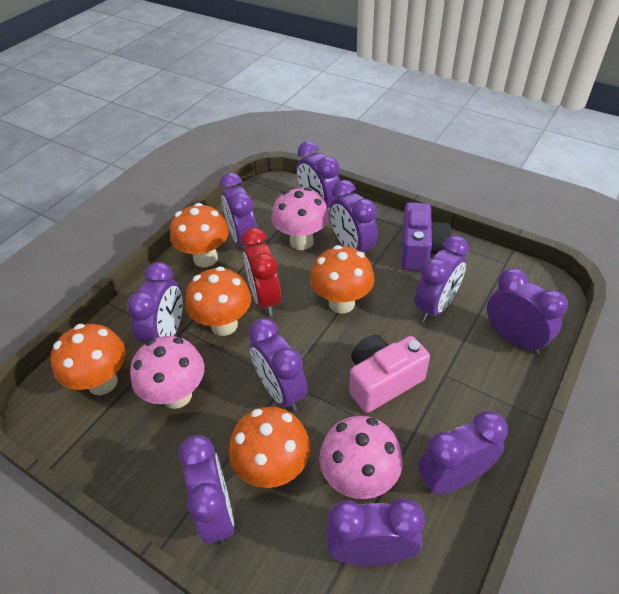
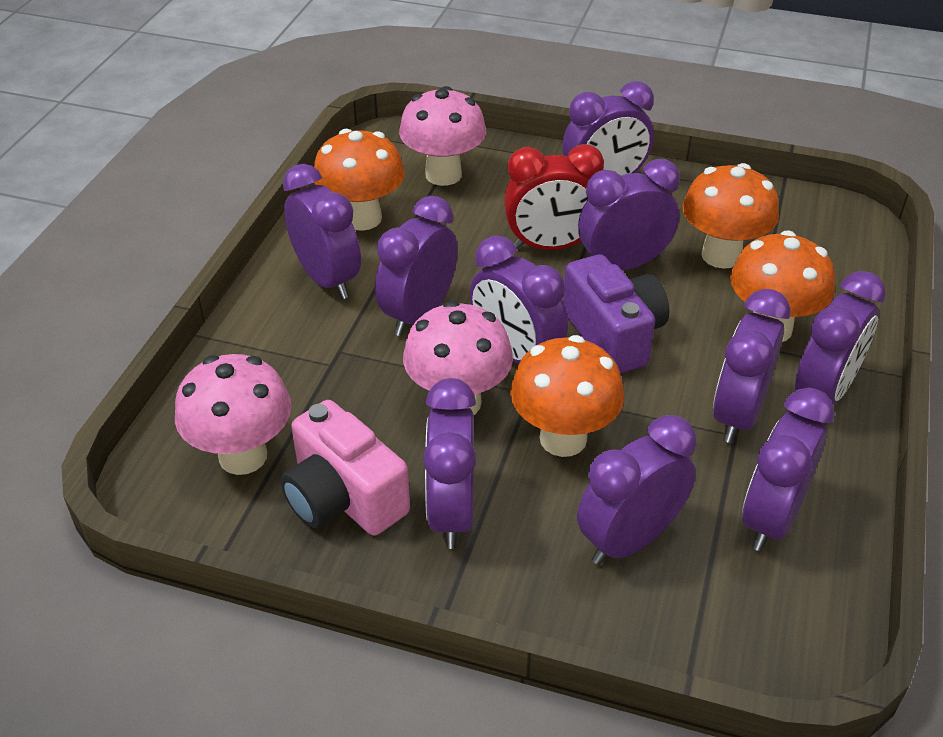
orange mushroom: 5 -> 4

